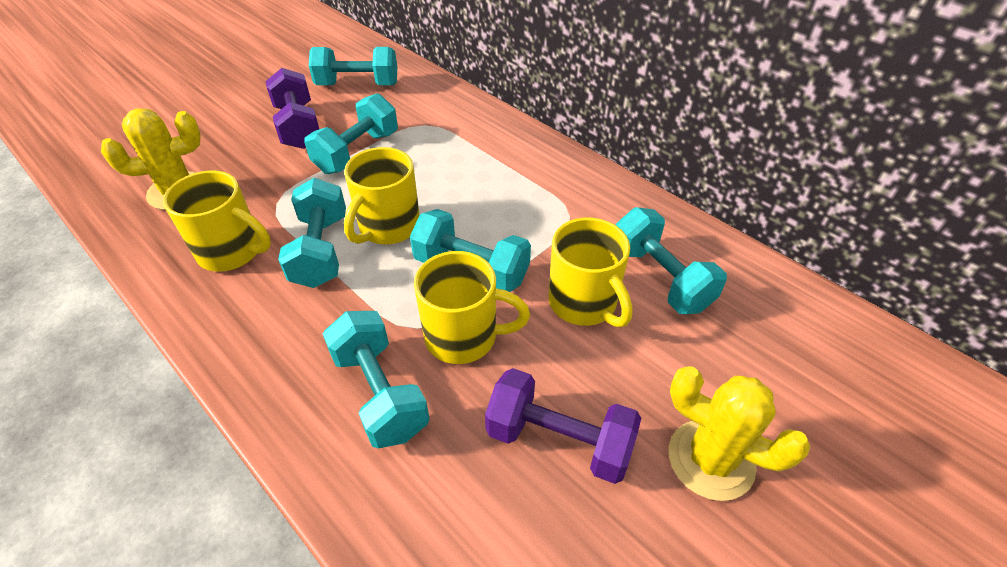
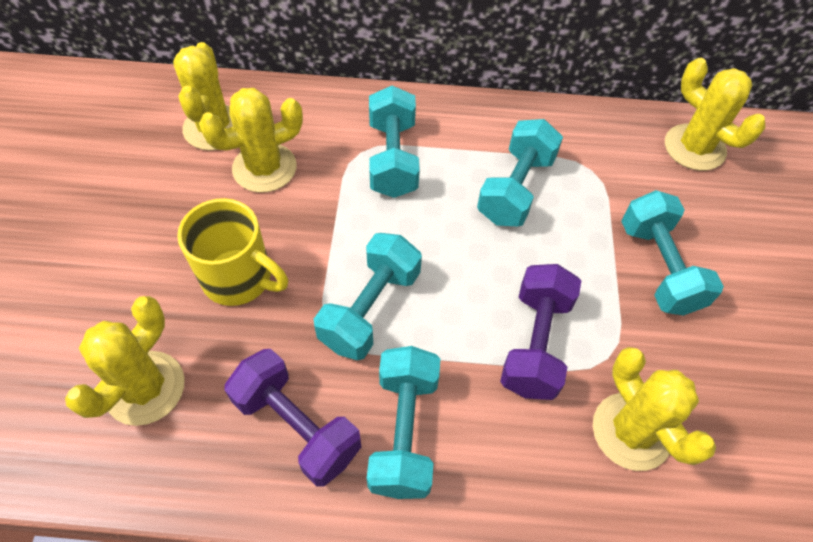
turquoise dumbbell: 6 -> 5
yellow cactus: 2 -> 5
yellow mug: 4 -> 1

